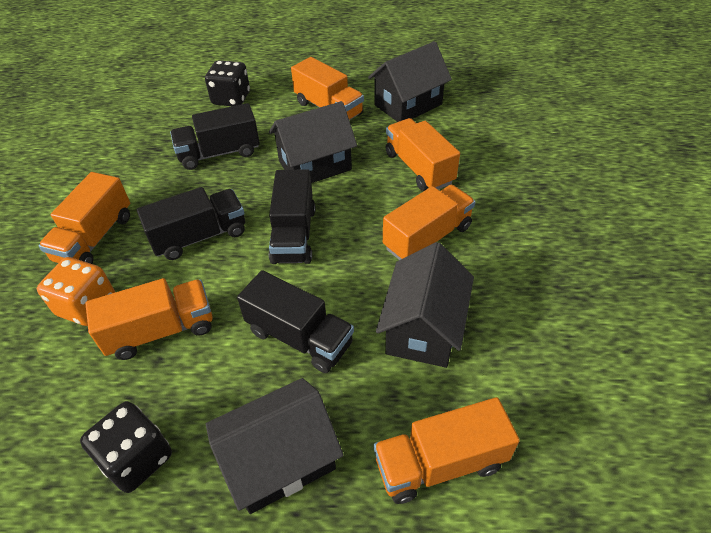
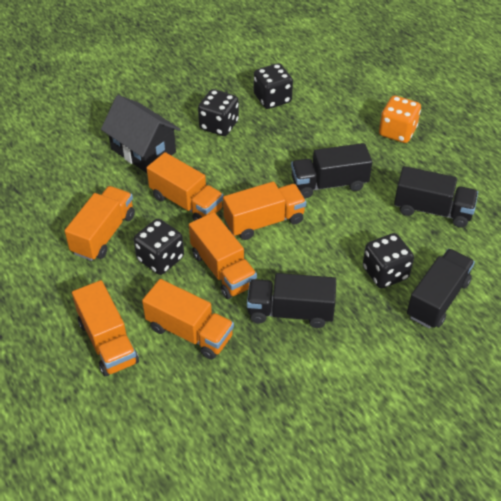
black dice: 2 -> 4
black house: 4 -> 1

